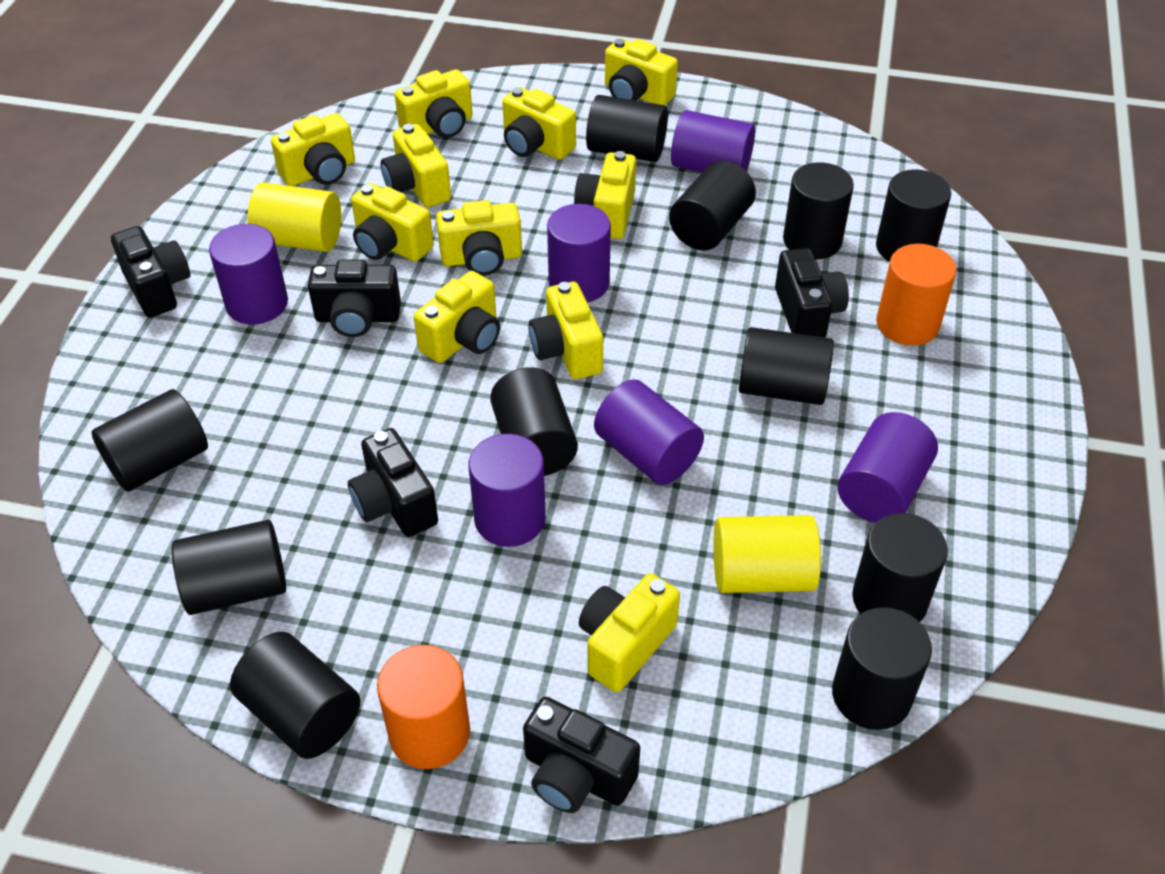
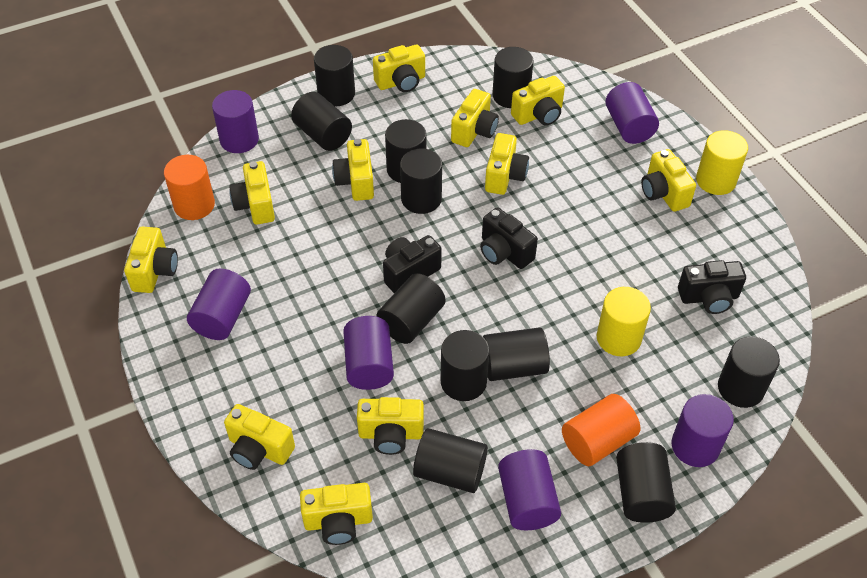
black camera: 5 -> 3

